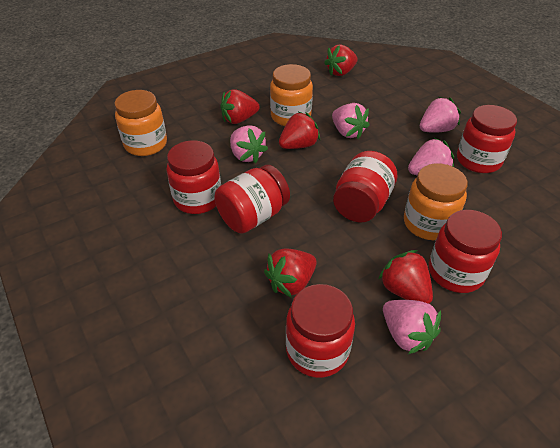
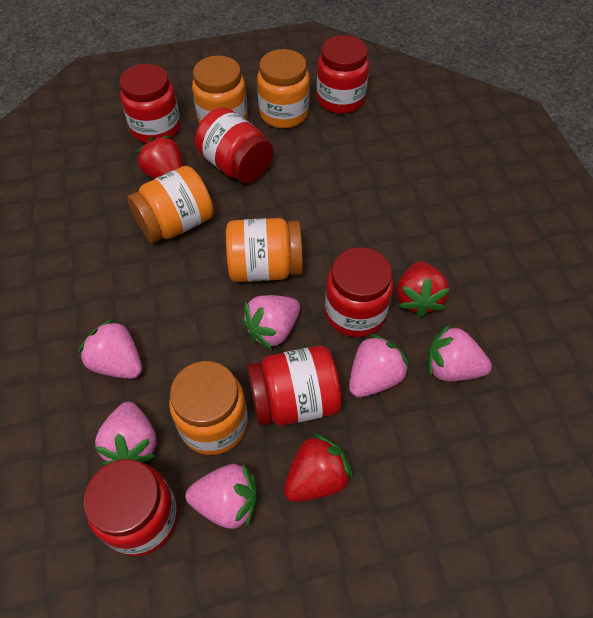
orange jar: 3 -> 5
pink strawberry: 5 -> 6
red strawberry: 5 -> 3

